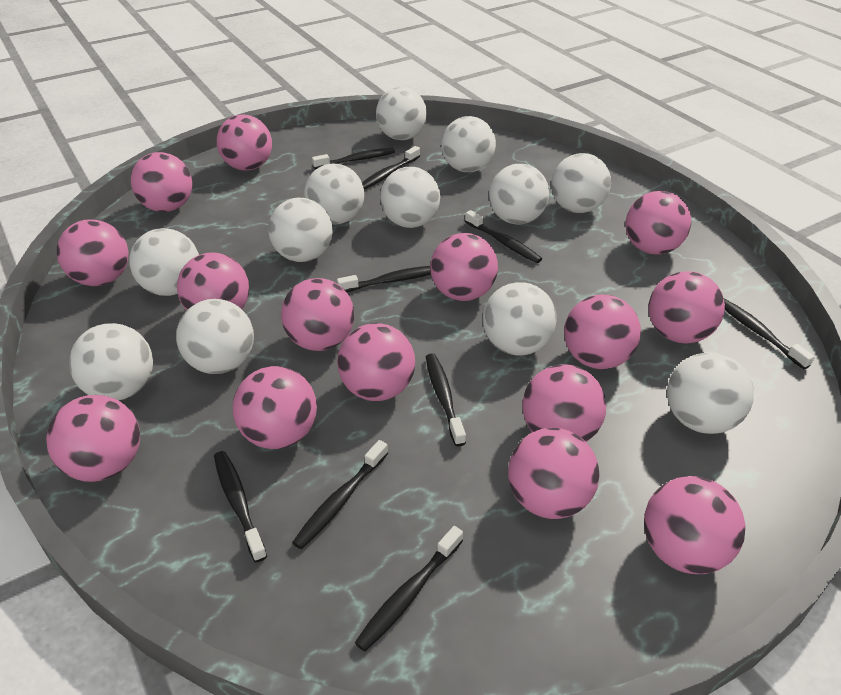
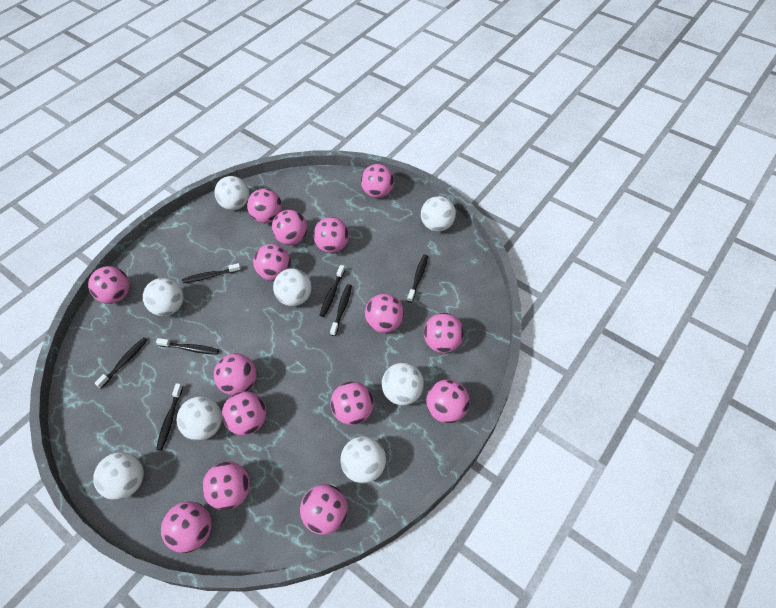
black toothbrush: 9 -> 7
white ball: 12 -> 8

